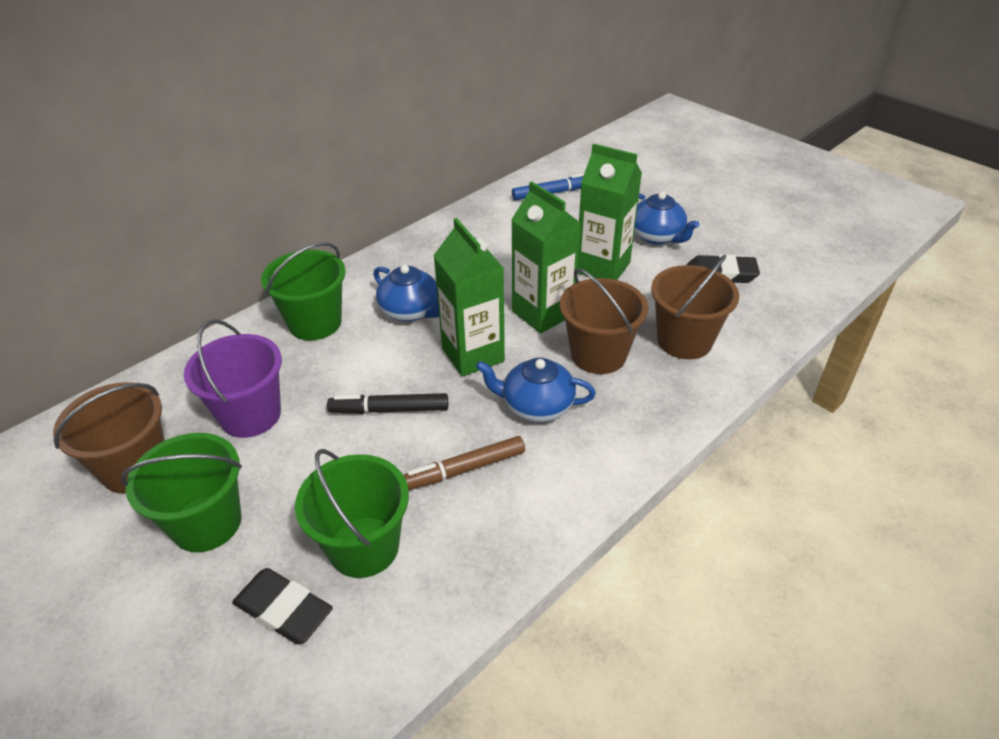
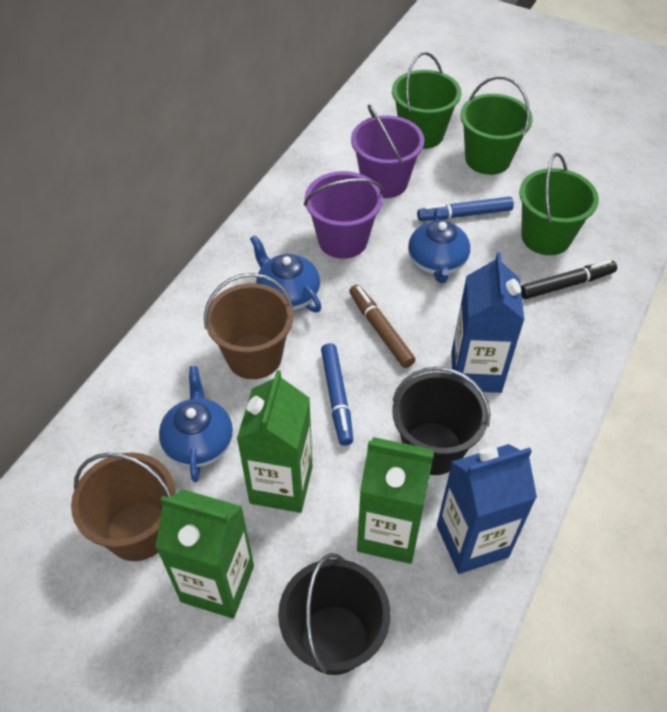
black bucket: 0 -> 2
black eraser: 2 -> 0
blue carton: 0 -> 2
blue marker: 1 -> 2
brown bucket: 3 -> 2
purple bucket: 1 -> 2

